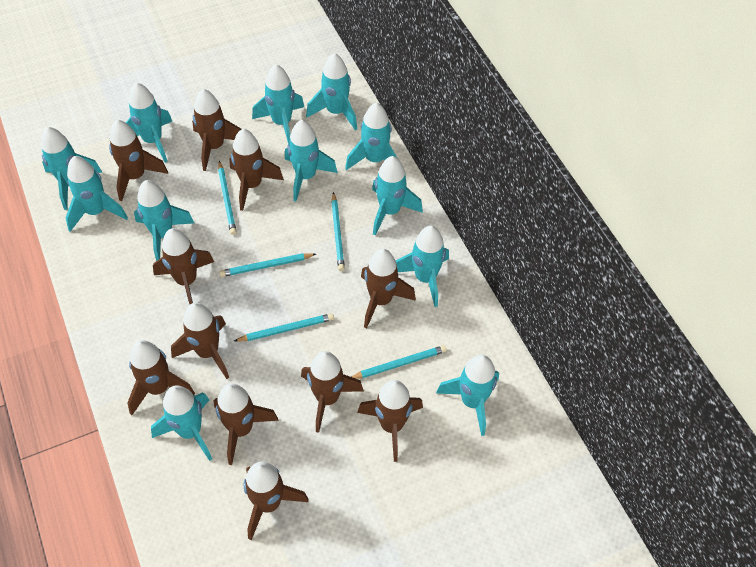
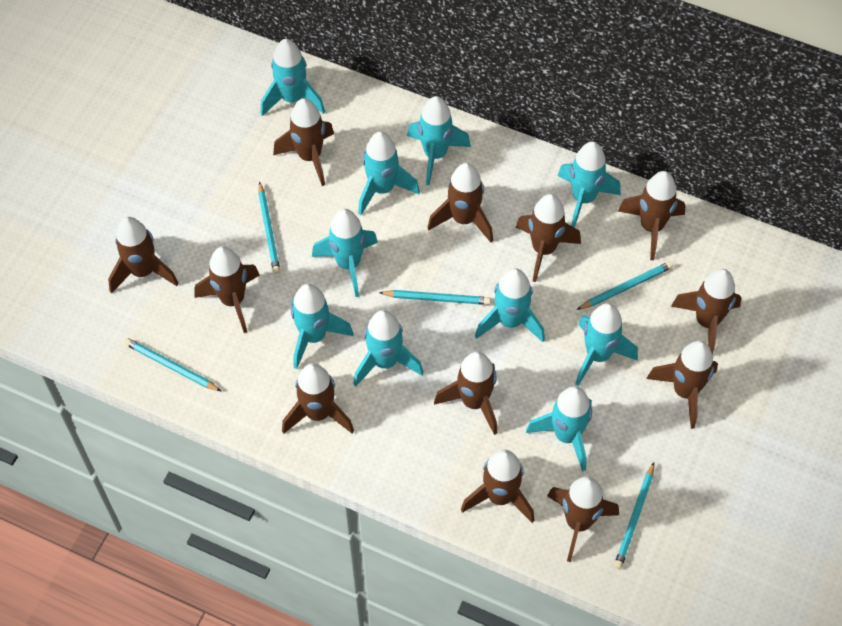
brown rocket: 11 -> 12
turquoise rocket: 12 -> 10

